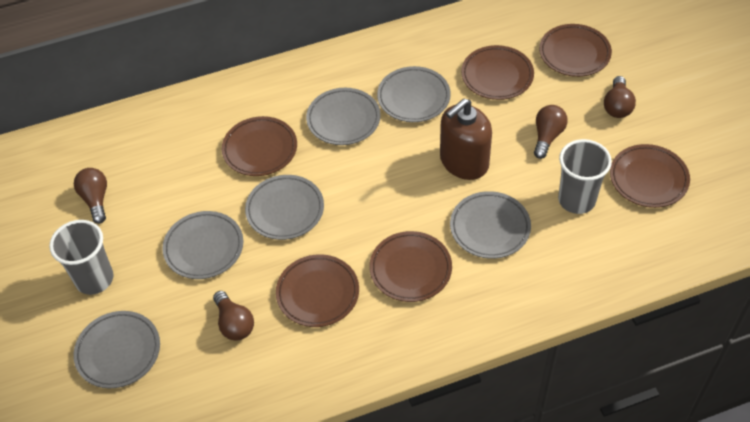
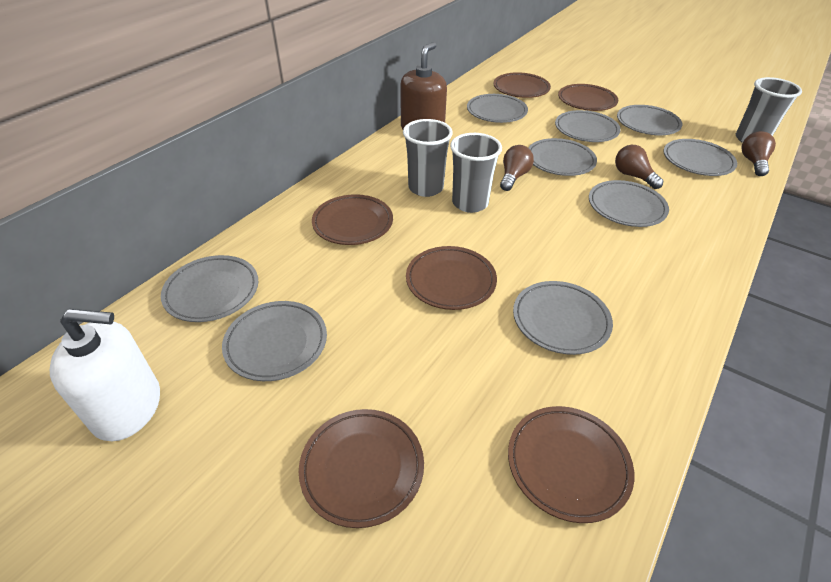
brown light bulb: 4 -> 3
grey cup: 2 -> 3
grey plate: 6 -> 9
white soap dispenser: 0 -> 1

